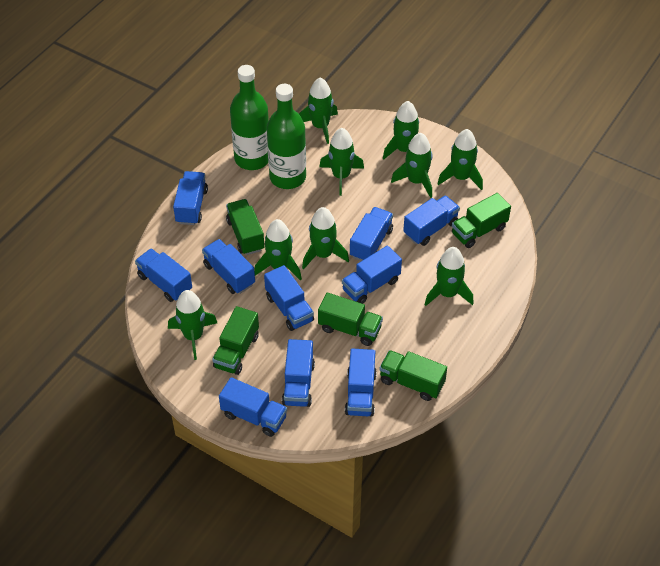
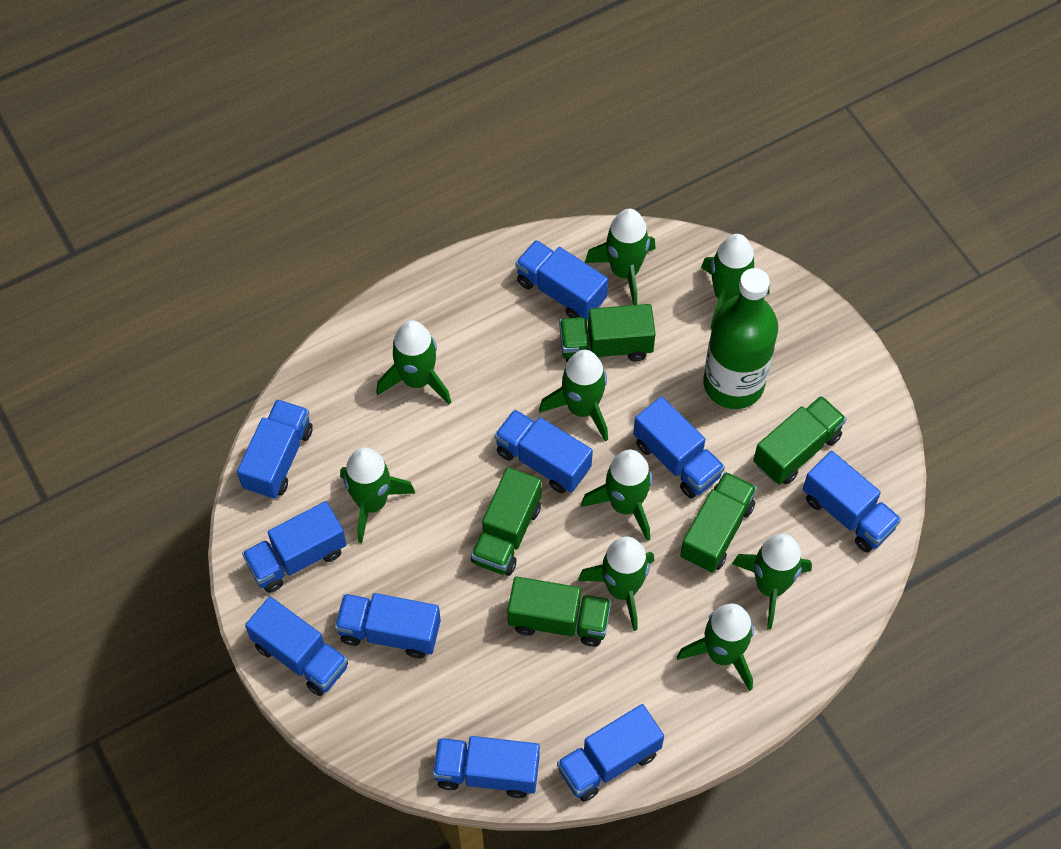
green bottle: 2 -> 1

